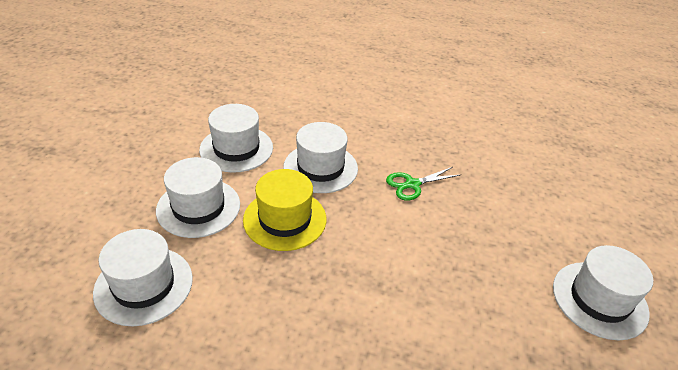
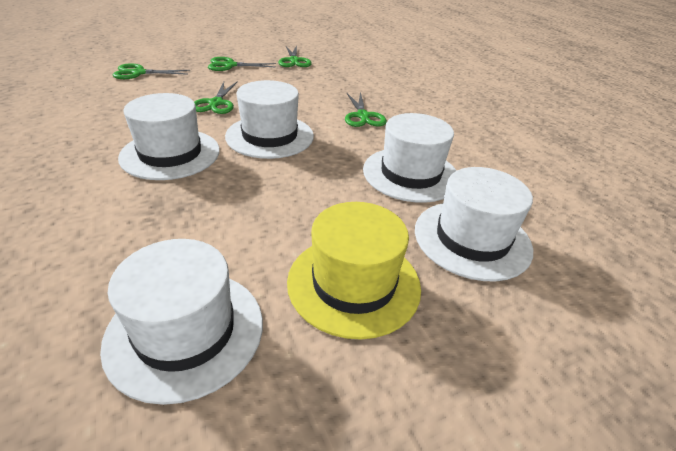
green scissors: 1 -> 5

